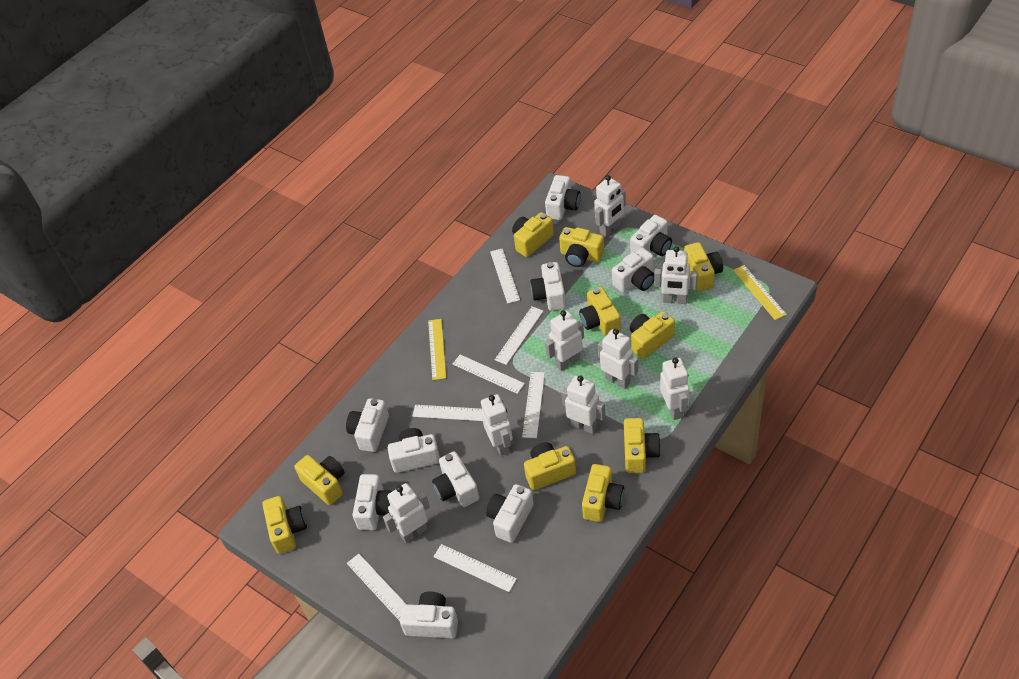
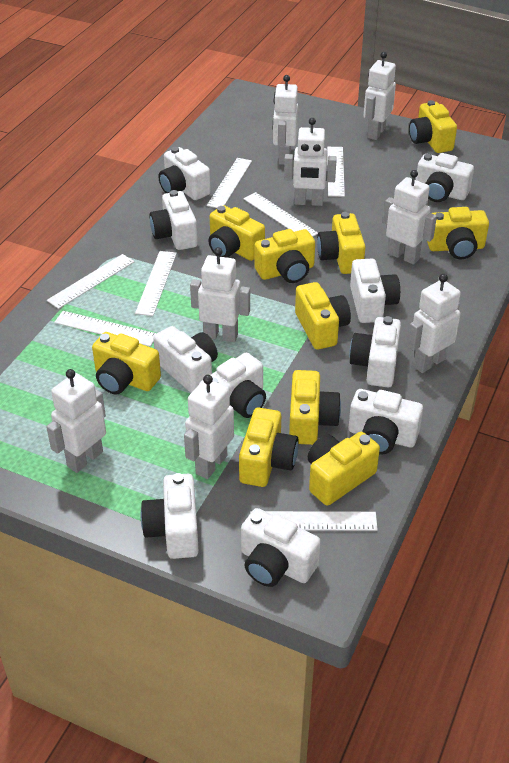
yellow ruler: 2 -> 0

